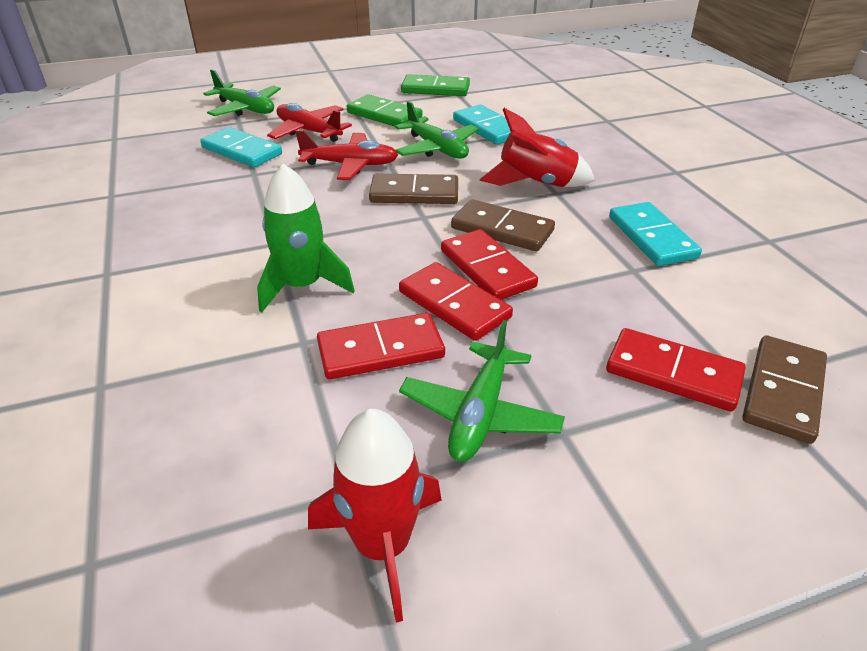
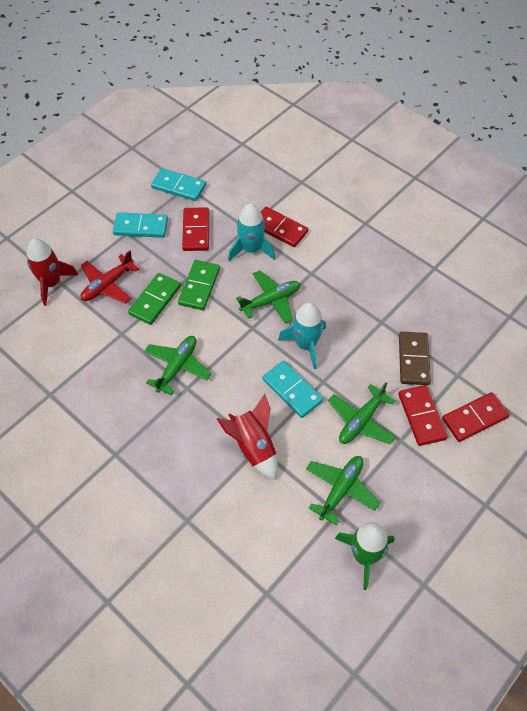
brown domino: 3 -> 1
green plane: 3 -> 4
red plane: 2 -> 1
turquoise rocket: 0 -> 2

